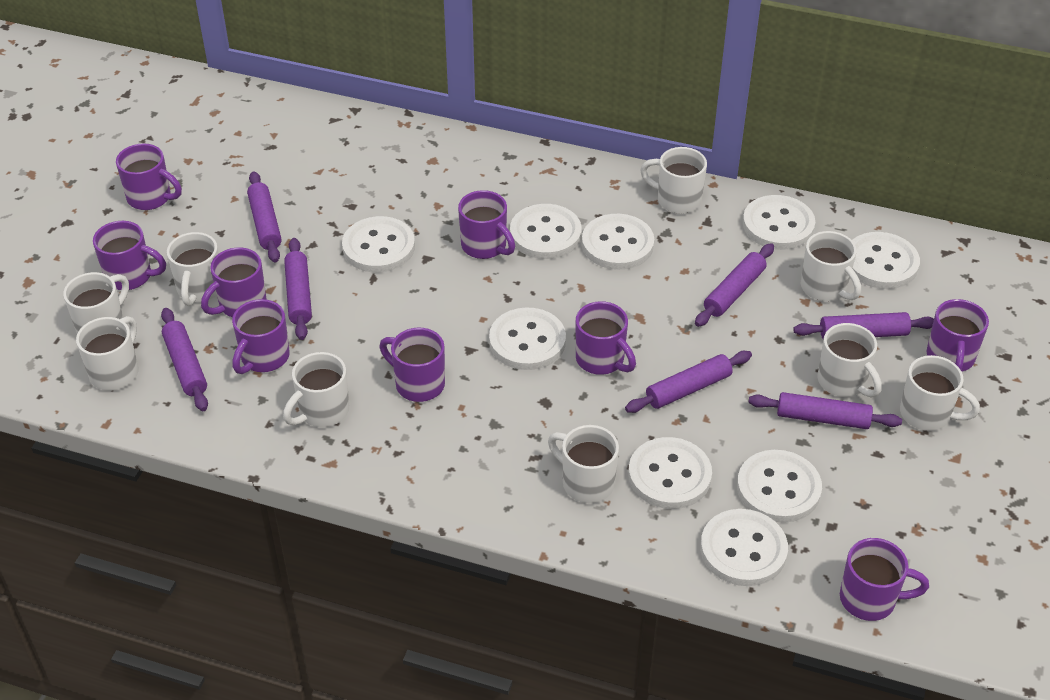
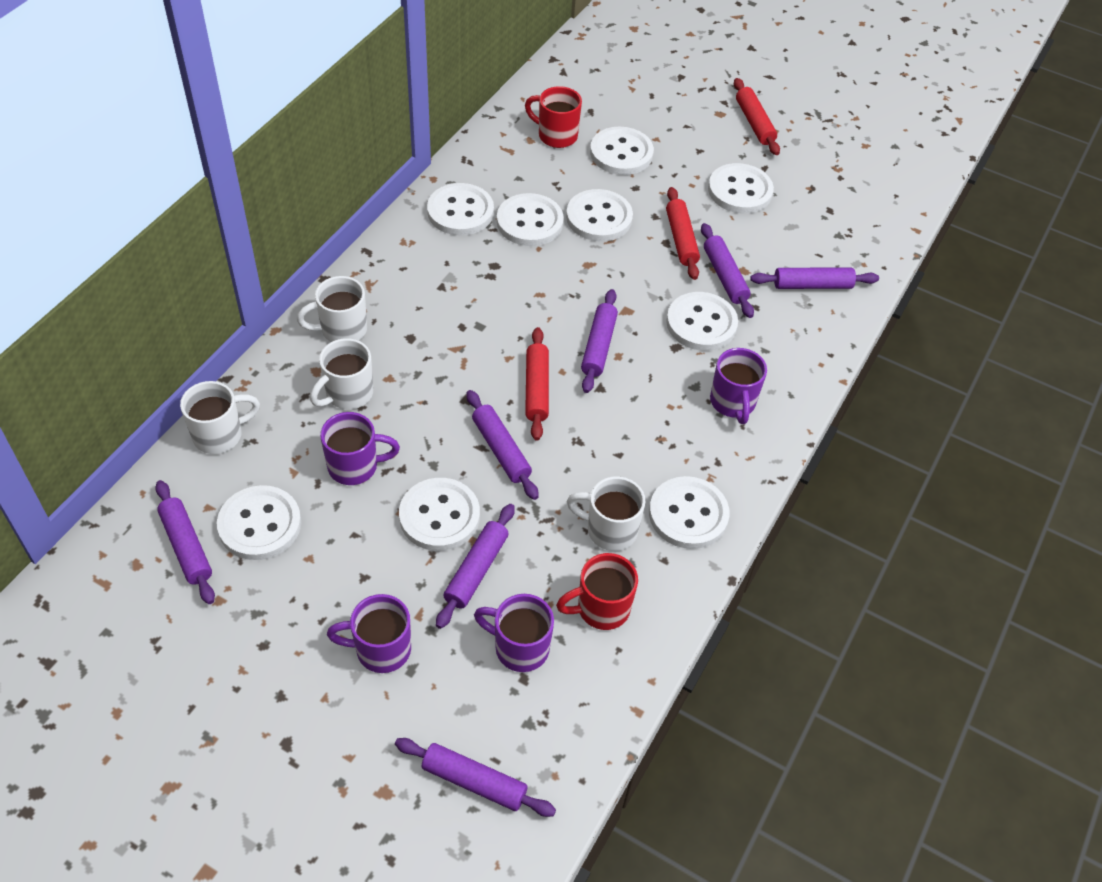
purple mug: 9 -> 4
red mug: 0 -> 2
red rolling pin: 0 -> 3
white mug: 9 -> 4

